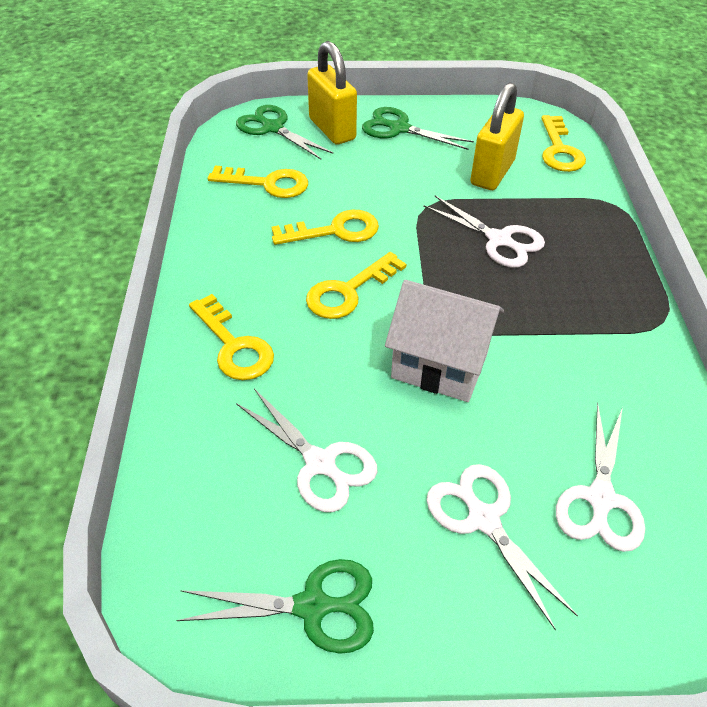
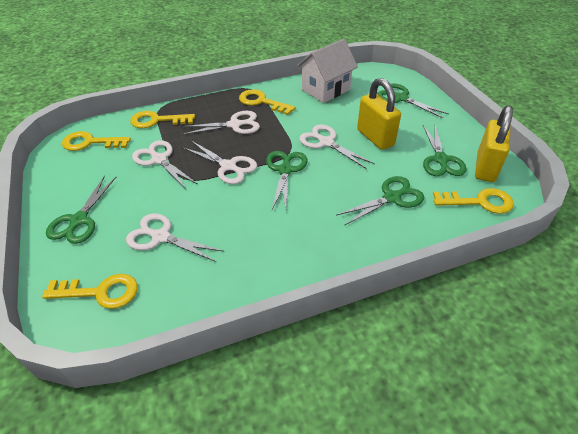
green scissors: 3 -> 5
white scissors: 4 -> 5

